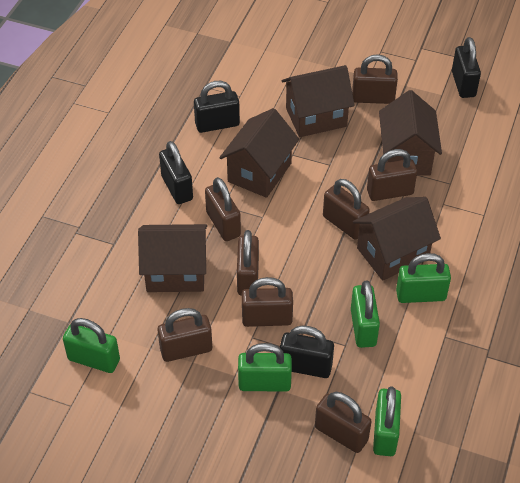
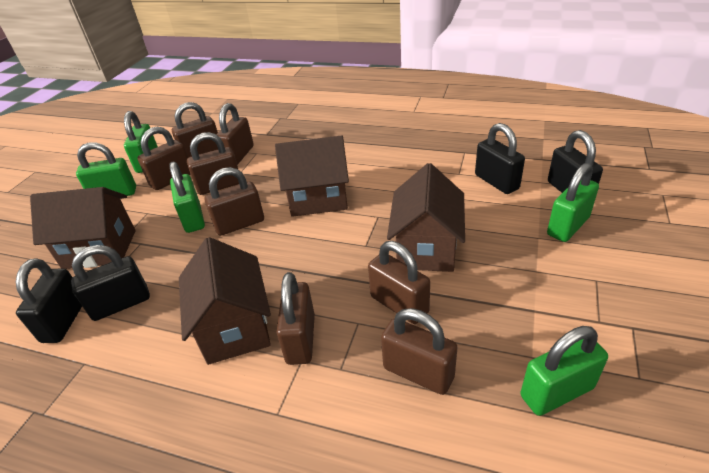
brown house: 5 -> 4

